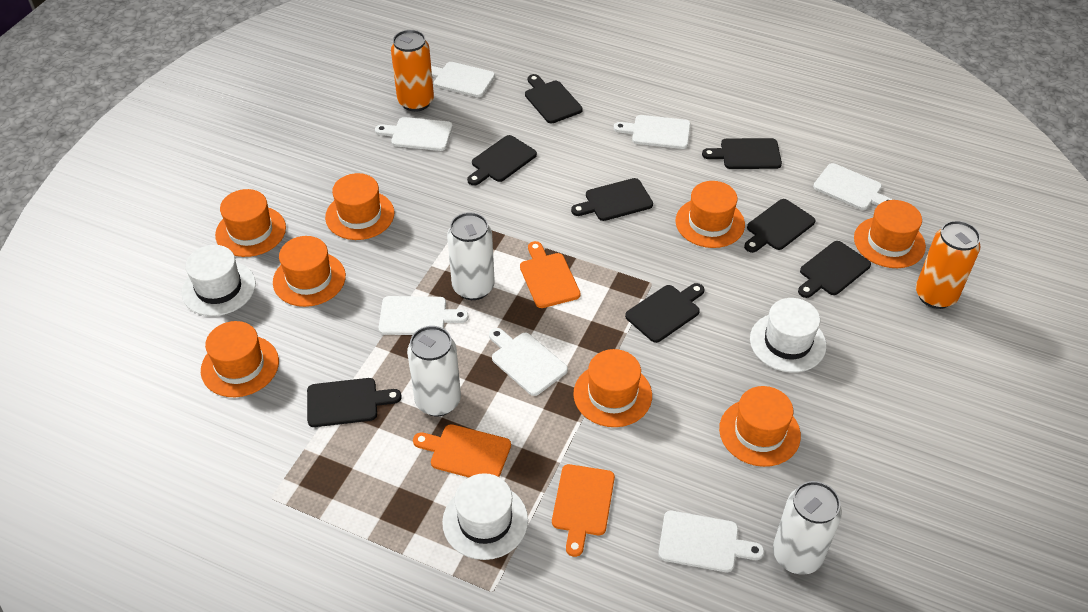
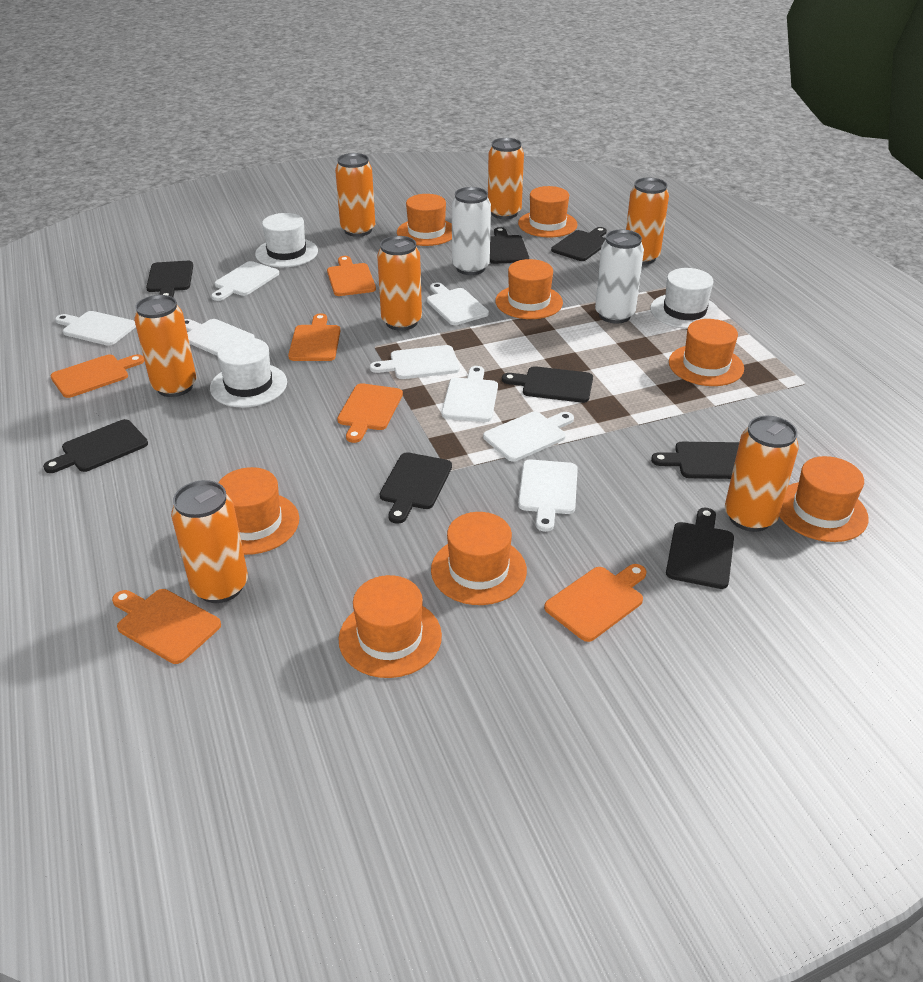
orange can: 2 -> 7
orange cutting board: 3 -> 6
white can: 3 -> 2
white cutting board: 7 -> 8

